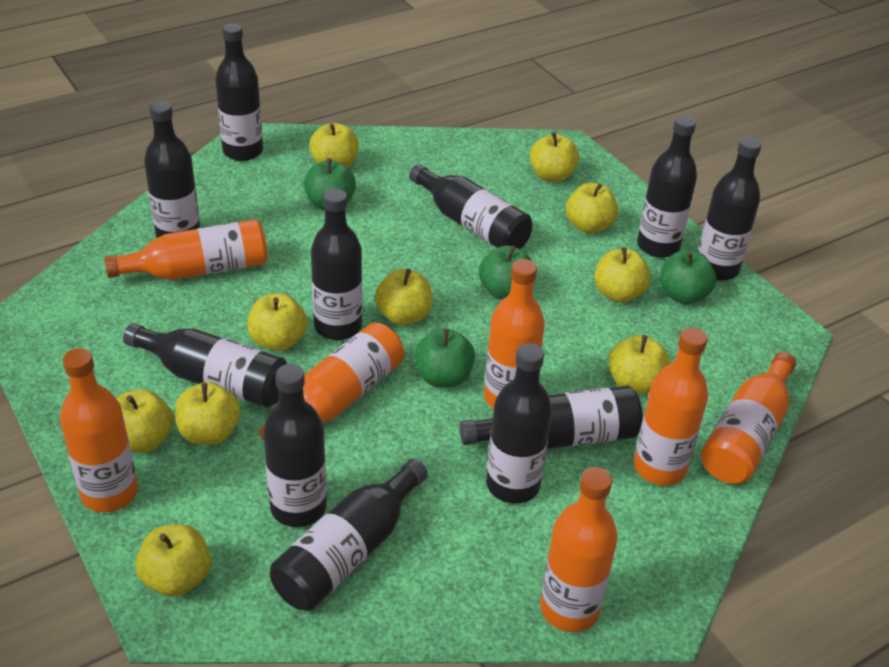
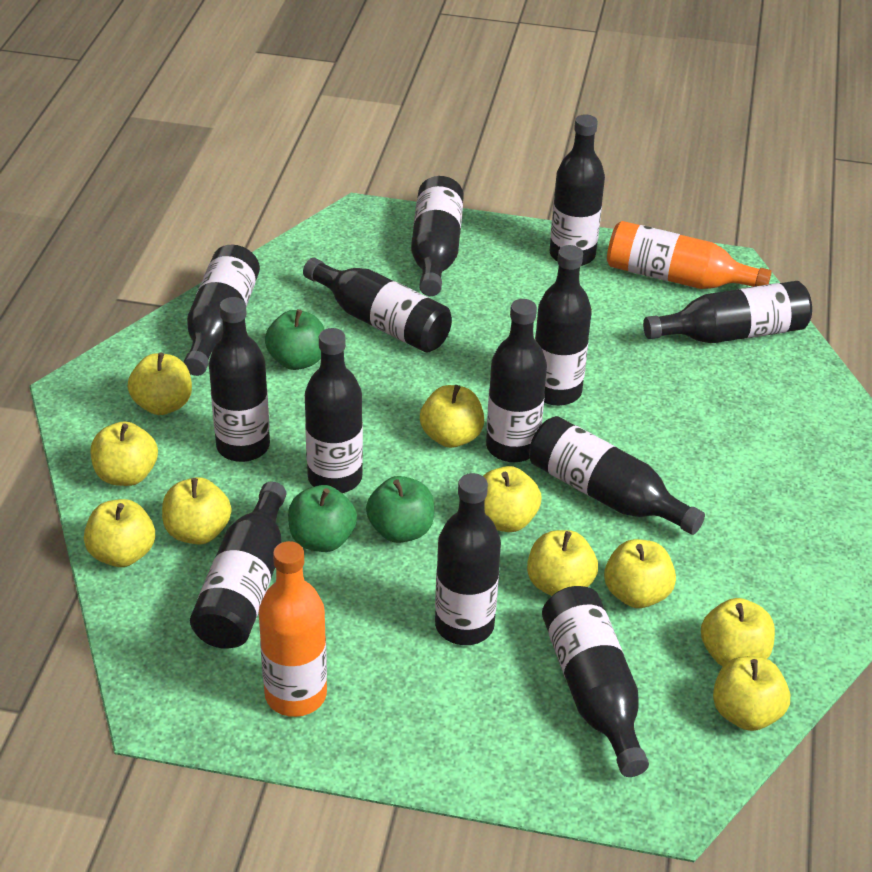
black bottle: 11 -> 13
green apple: 4 -> 3
orange bottle: 7 -> 2

